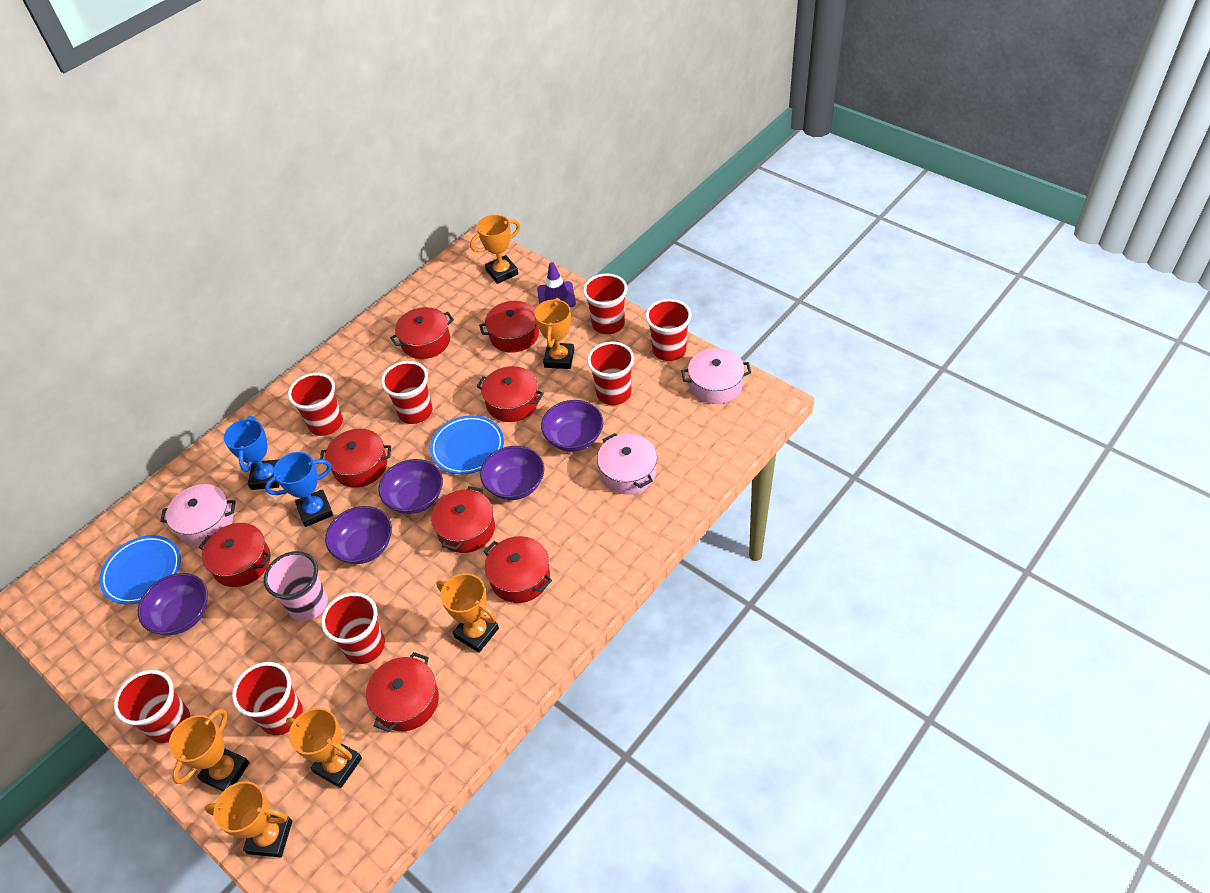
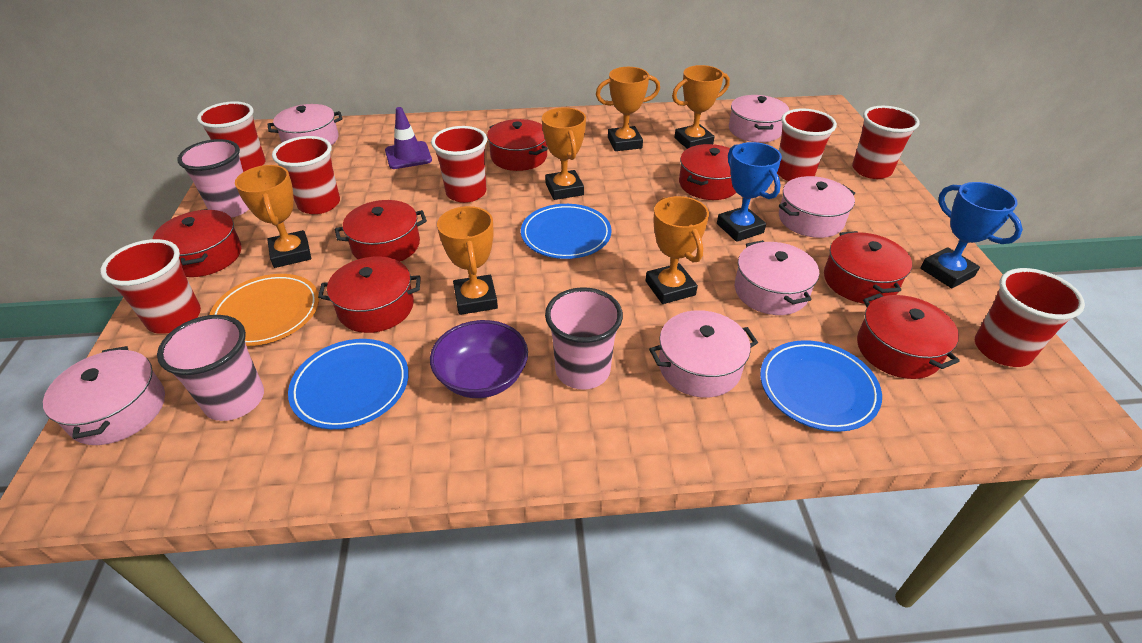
blue plate: 2 -> 3
orange plate: 0 -> 1
pink cup: 1 -> 3
pink pot: 3 -> 6
purple bowl: 5 -> 1
red cup: 8 -> 7
red pot: 8 -> 7

